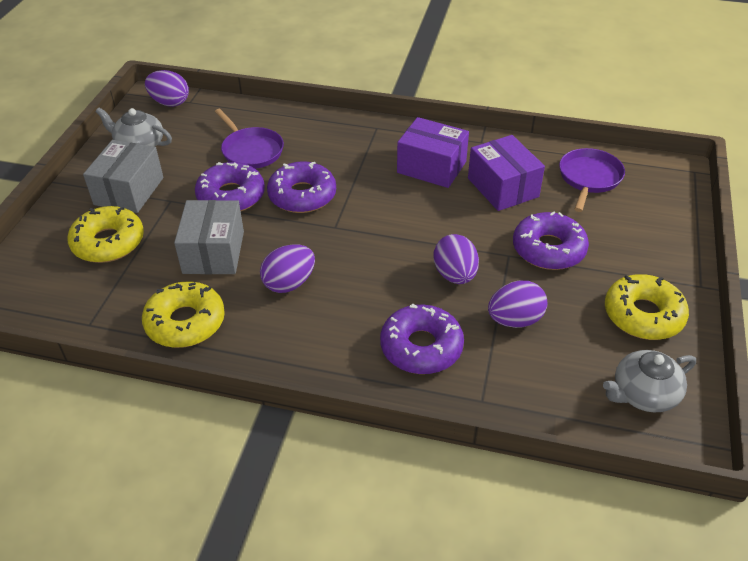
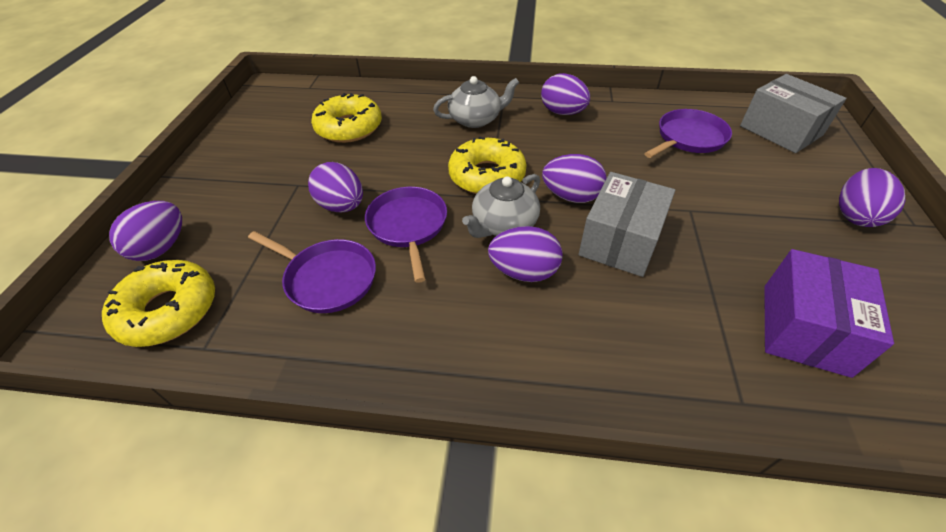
purple box: 2 -> 1
purple donut: 4 -> 0
purple egg: 4 -> 6
purple pan: 2 -> 3

